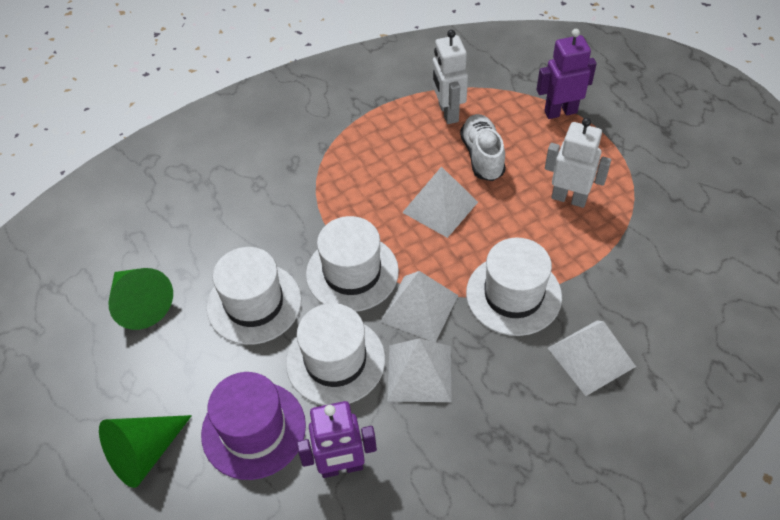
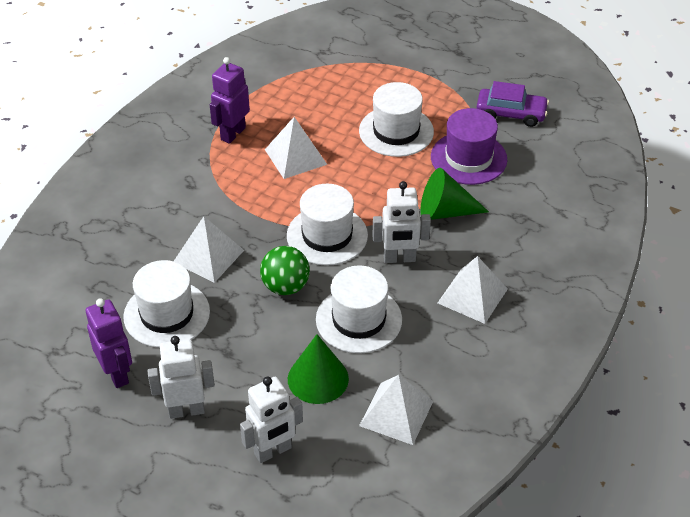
green ball: 0 -> 1
purple car: 0 -> 1
white robot: 2 -> 3
white shoe: 1 -> 0

